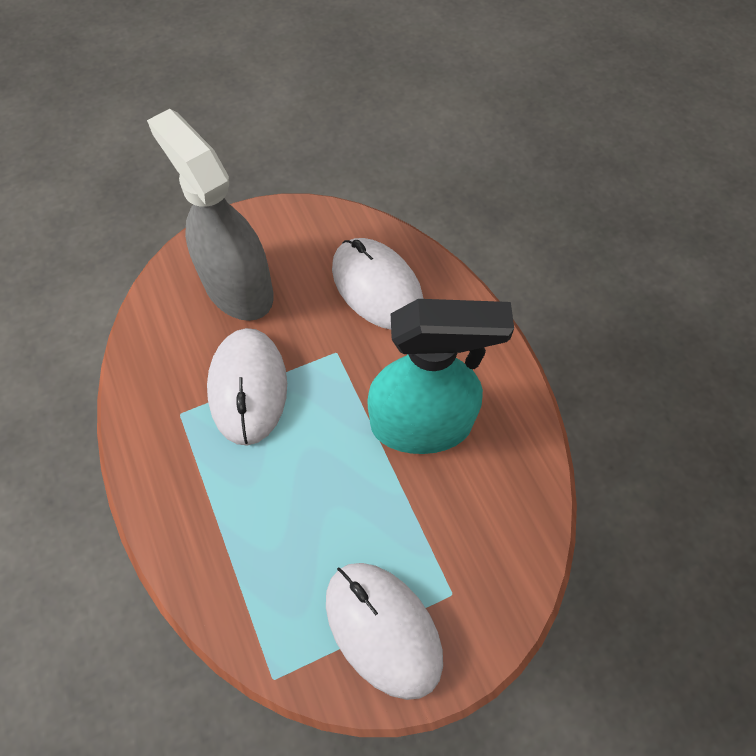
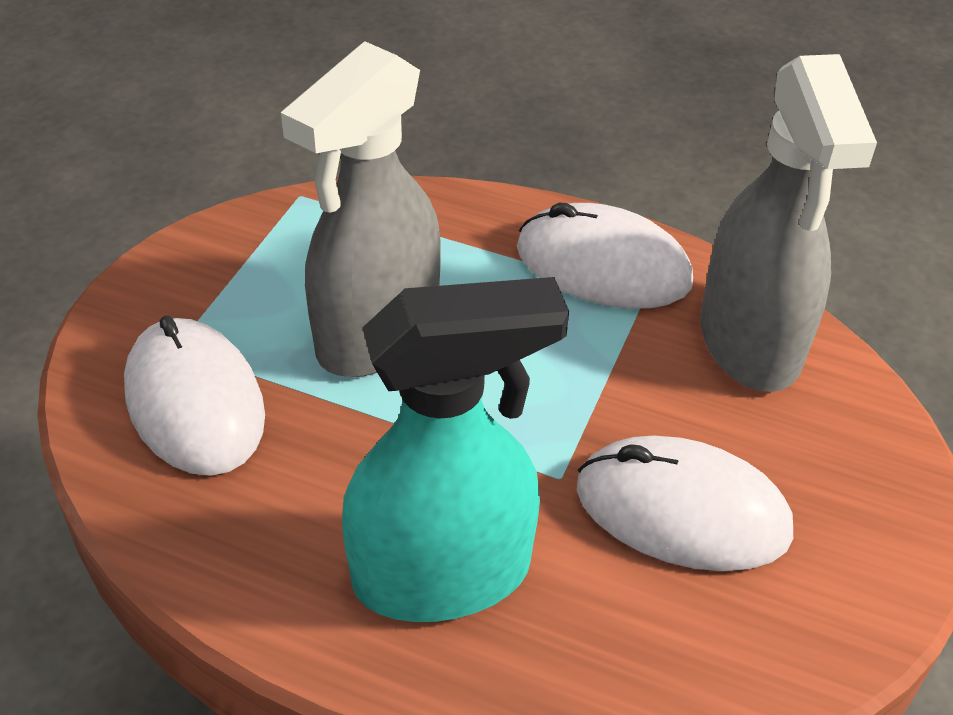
grey spray bottle: 1 -> 2

